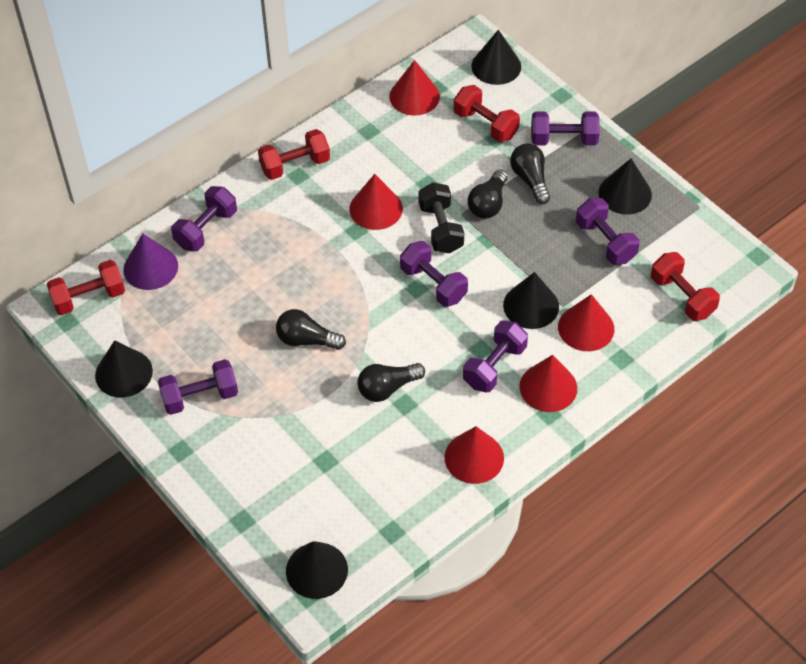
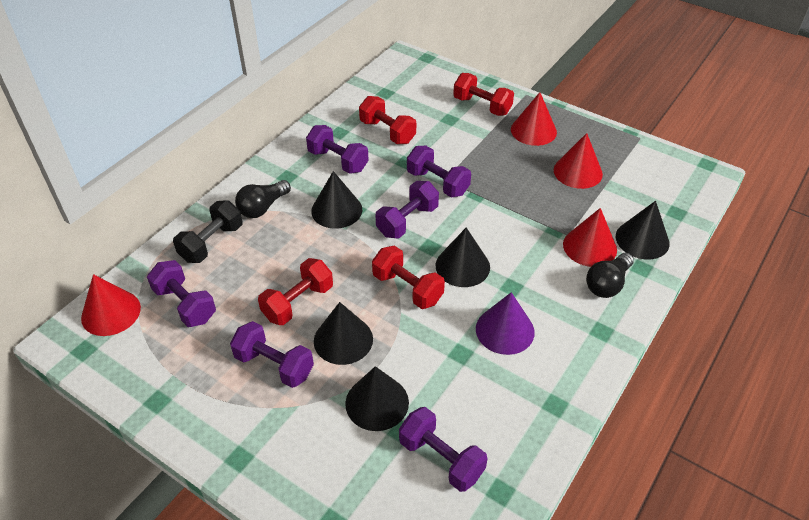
black light bulb: 4 -> 2
red cone: 5 -> 4

